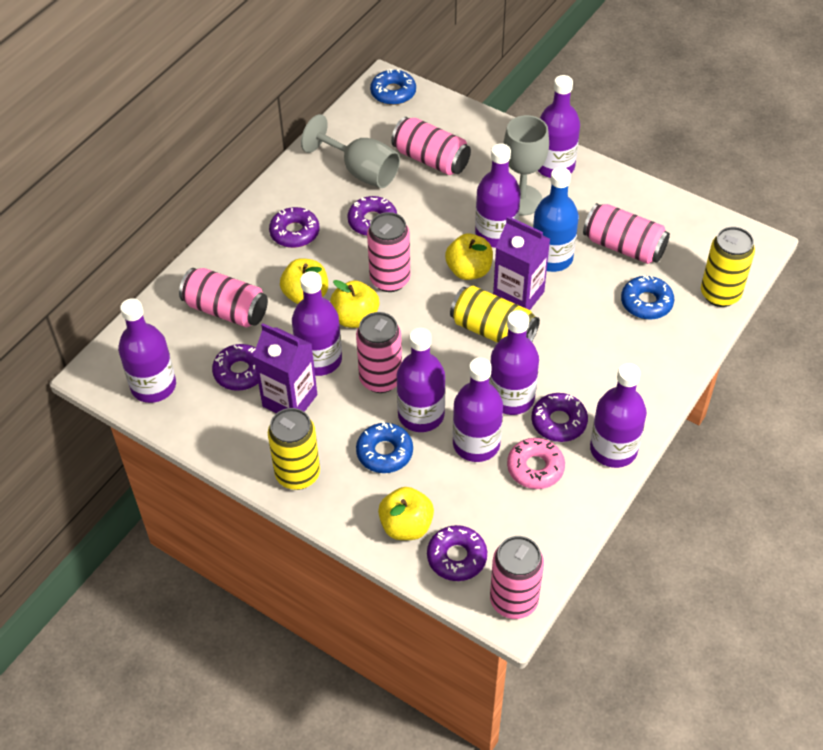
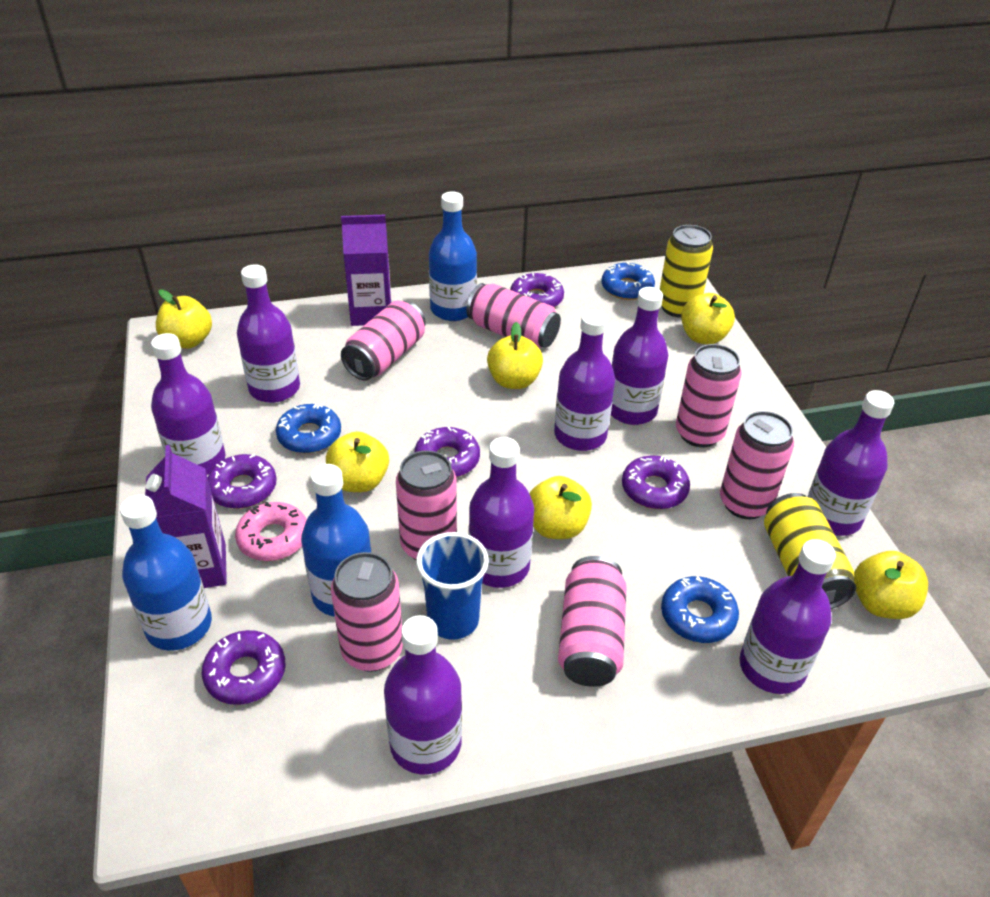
blue bottle: 1 -> 3
blue cup: 0 -> 1
grey goblet: 2 -> 0
pink can: 6 -> 7
yellow apple: 4 -> 6
yellow can: 3 -> 2

